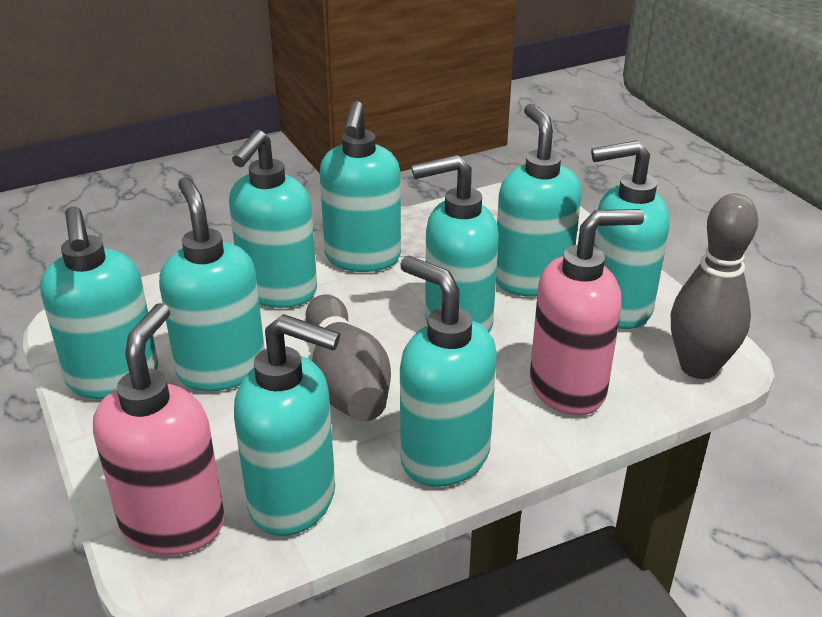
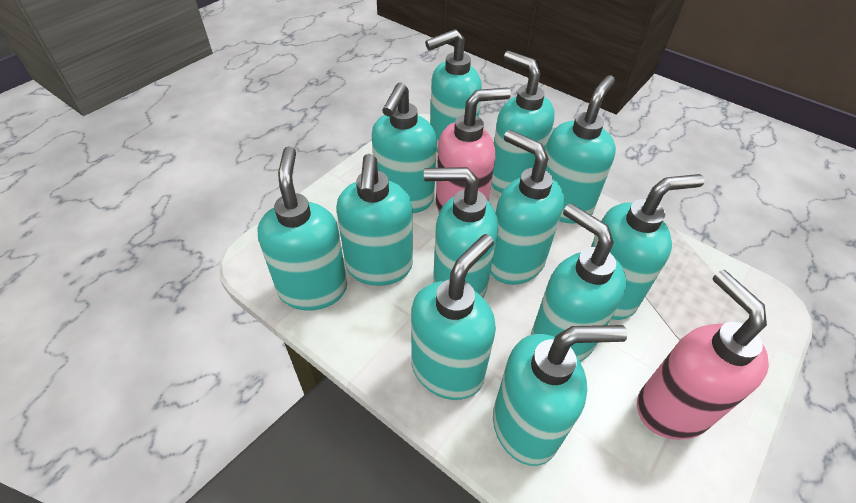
grey bowling pin: 2 -> 0
turquoise soap dispenser: 9 -> 12

